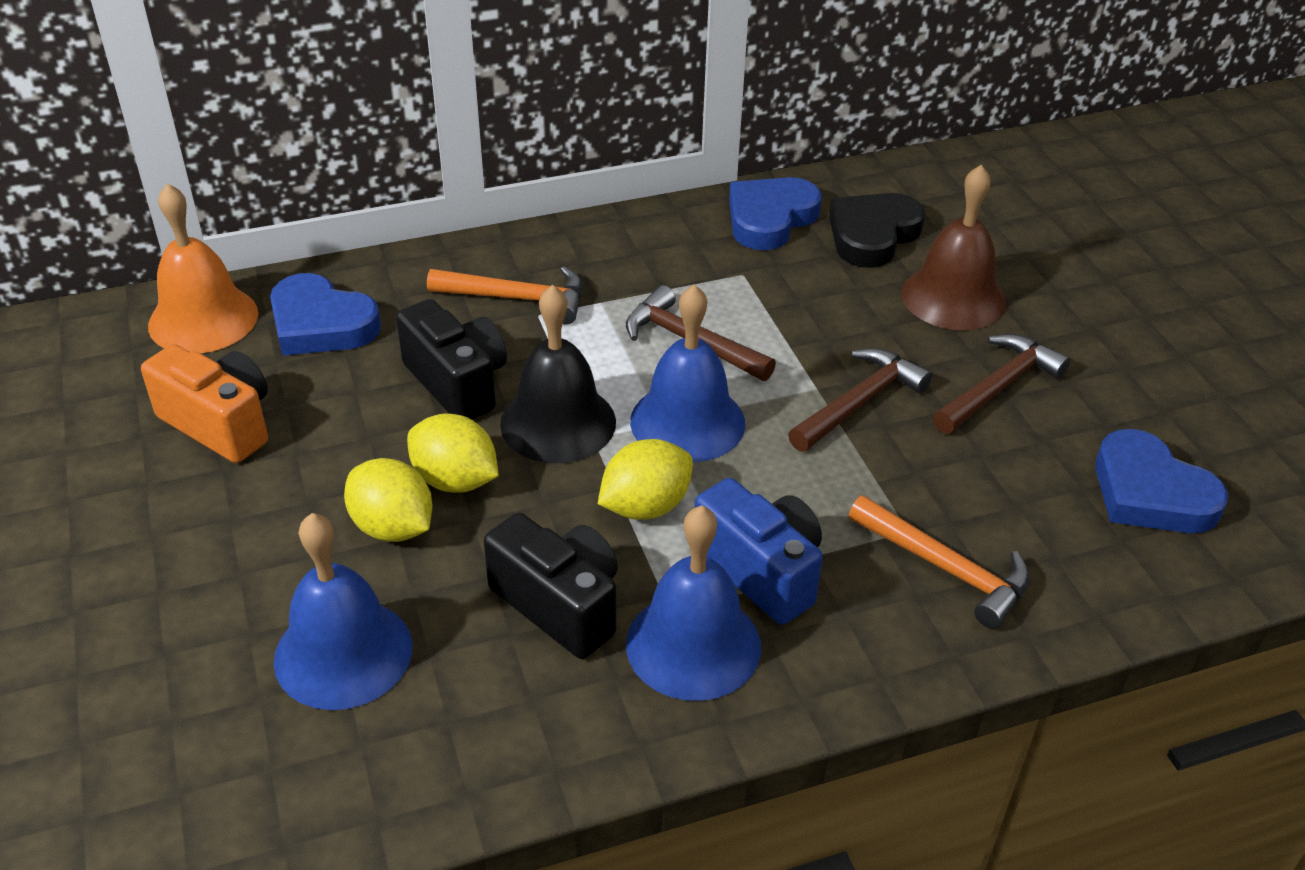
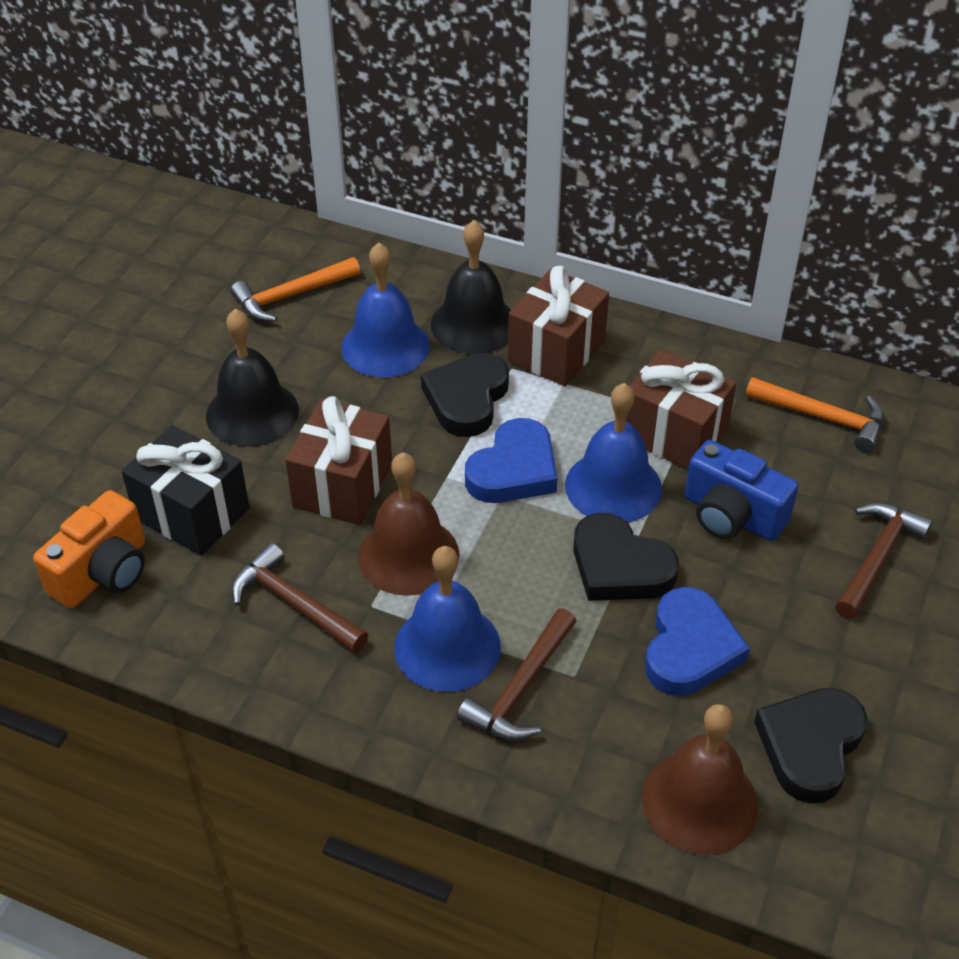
black bell: 1 -> 2
black camera: 2 -> 0
black gift: 0 -> 1
black heart: 1 -> 3
blue heart: 3 -> 2
brown bell: 1 -> 2
brown gift: 0 -> 3
orange bell: 1 -> 0
yellow lemon: 3 -> 0

